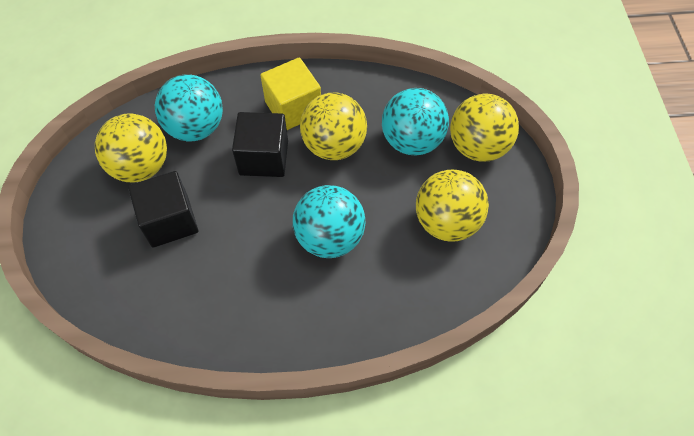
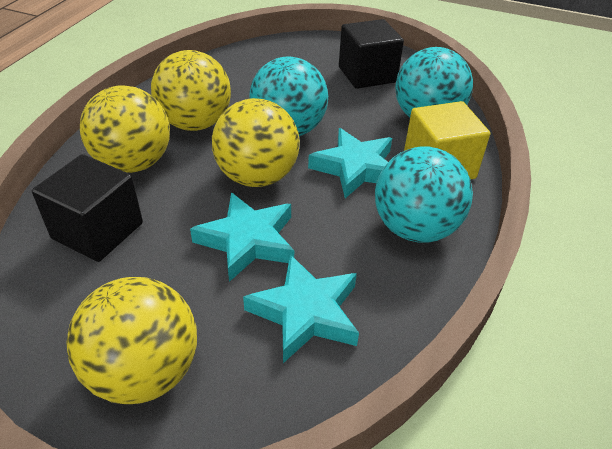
turquoise star: 0 -> 3

